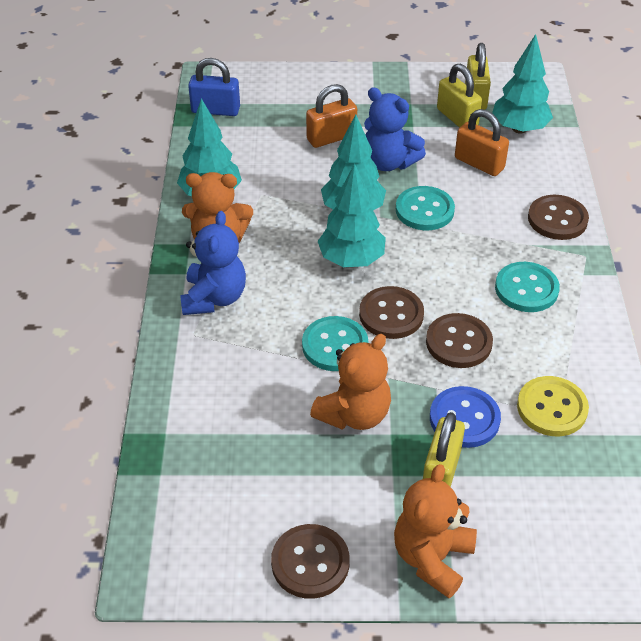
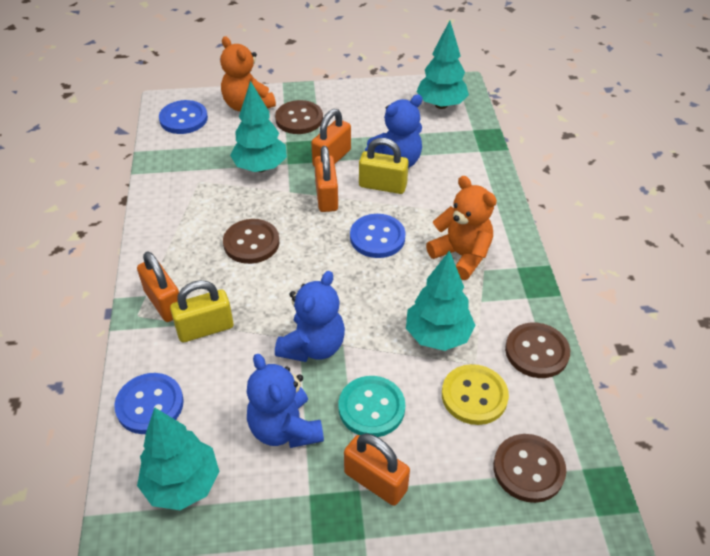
blue button: 1 -> 3
blue padlock: 1 -> 0
blue teddy bear: 2 -> 3
orange padlock: 2 -> 4
orange teddy bear: 3 -> 2
turquoise button: 3 -> 1
yellow padlock: 3 -> 2

